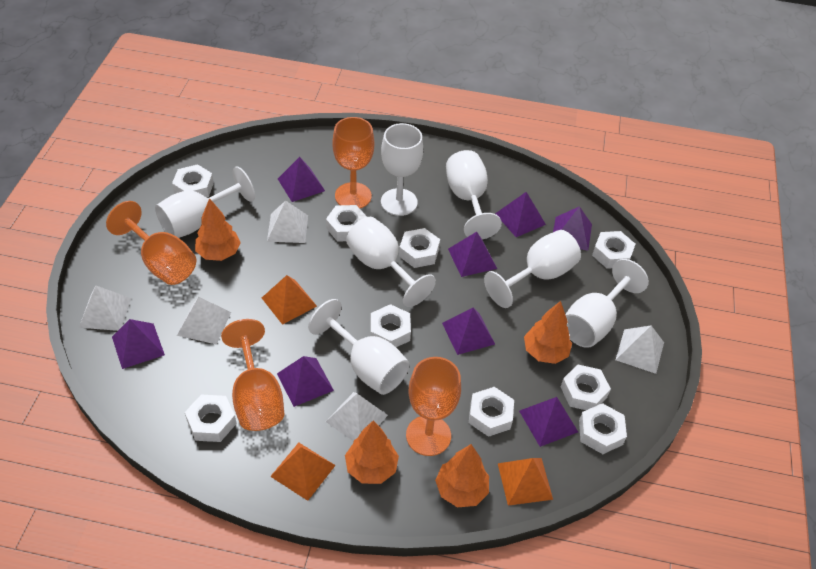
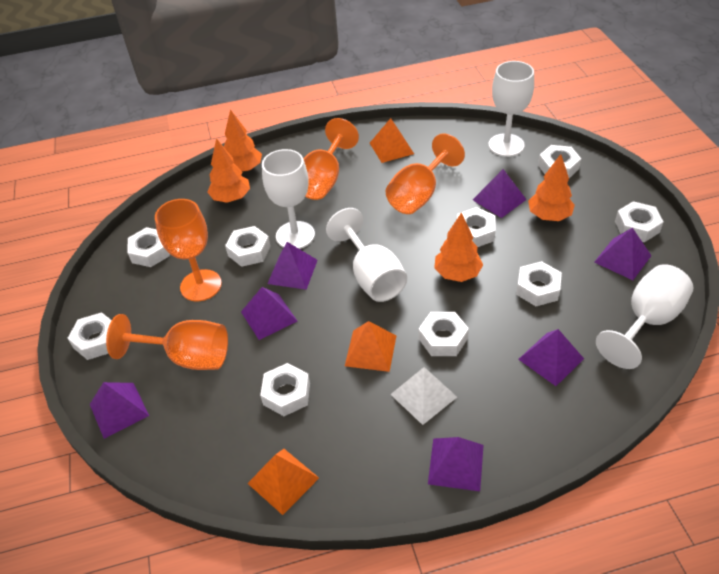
purple pyramid: 8 -> 7
white goblet: 7 -> 4
white pyramid: 5 -> 1

